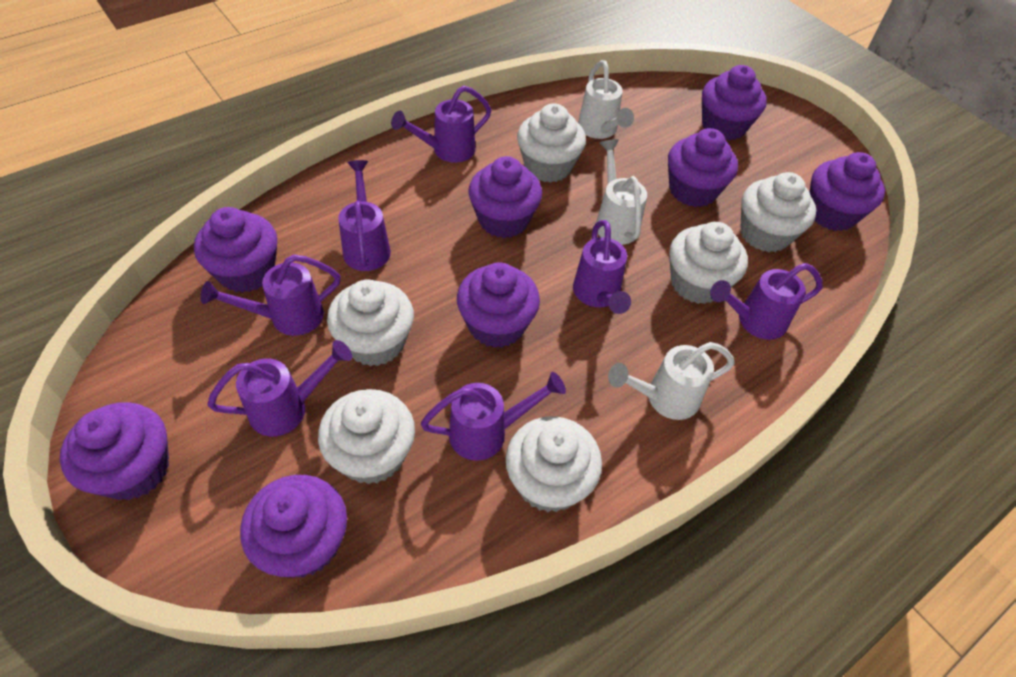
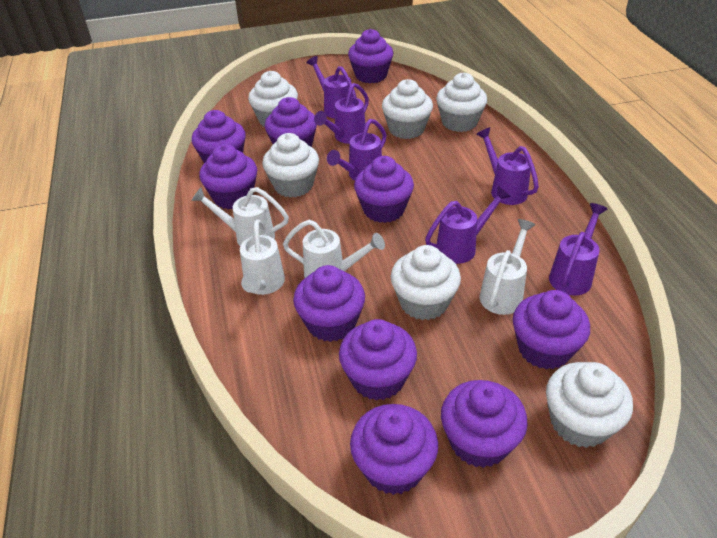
purple cupcake: 8 -> 10
purple watering can: 7 -> 6
white watering can: 3 -> 4

